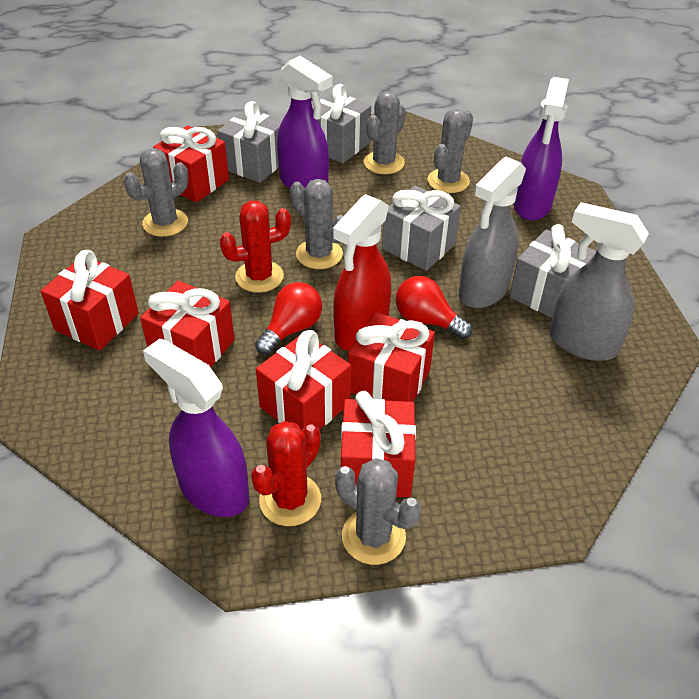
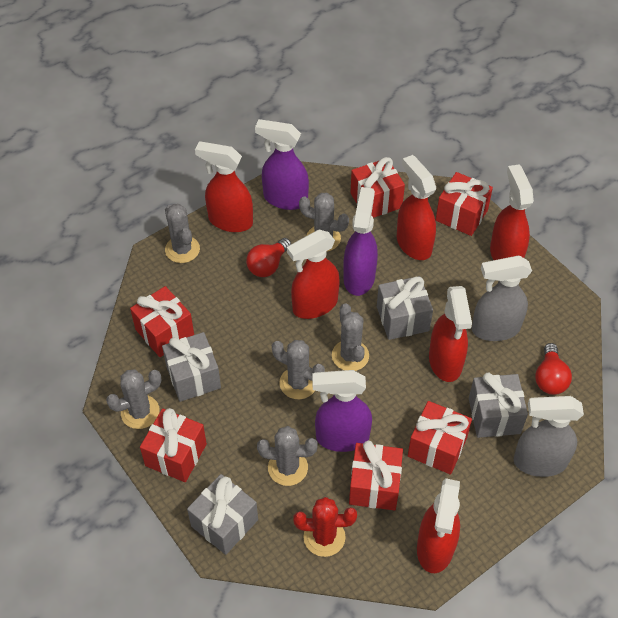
grey cactus: 5 -> 6
red cactus: 2 -> 1
red spray bottle: 1 -> 6

